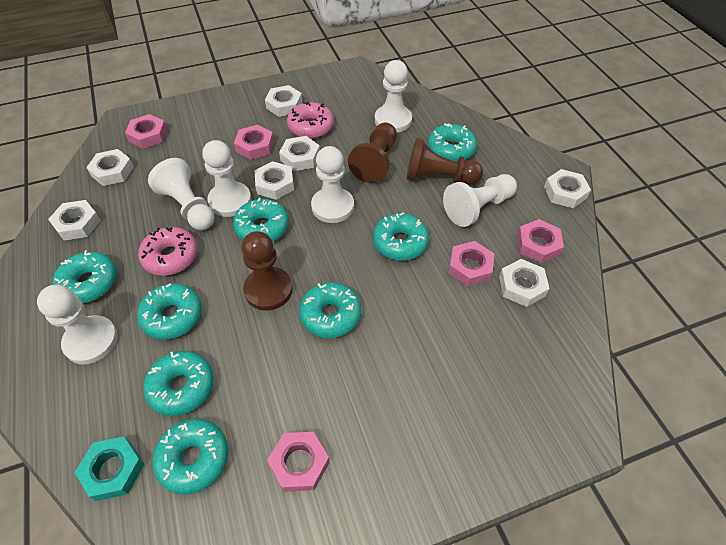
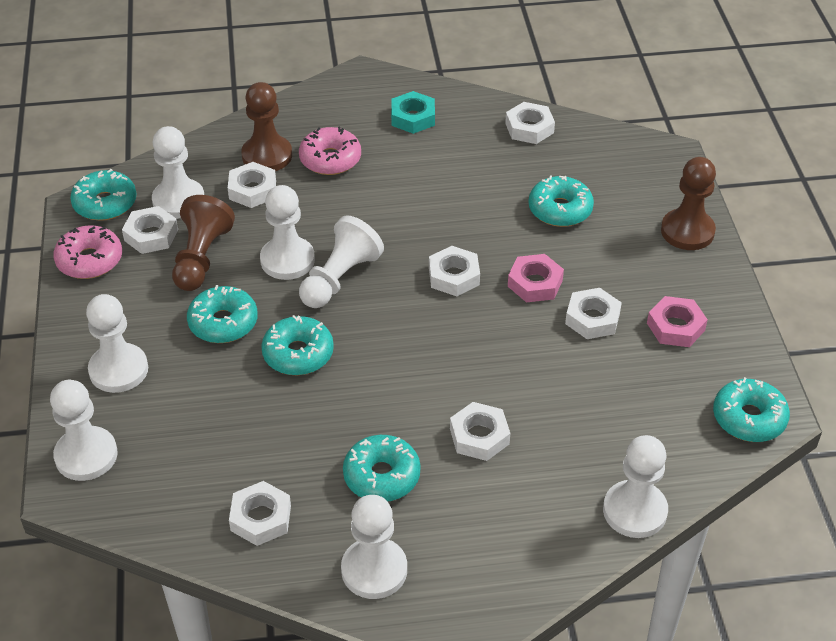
pink nut: 5 -> 2
turquoise donut: 8 -> 6
white pawn: 6 -> 7

